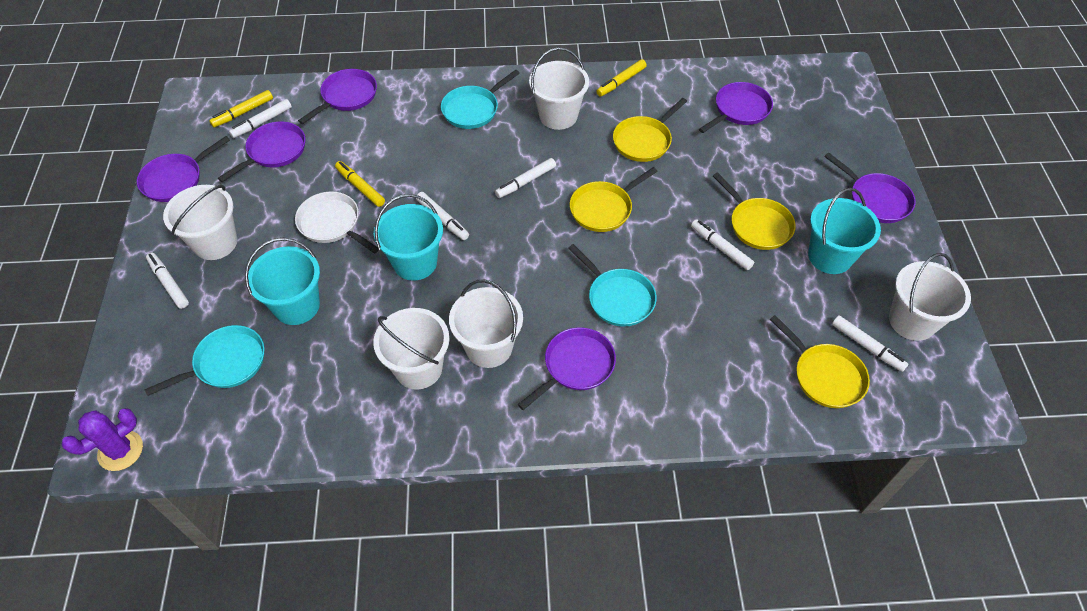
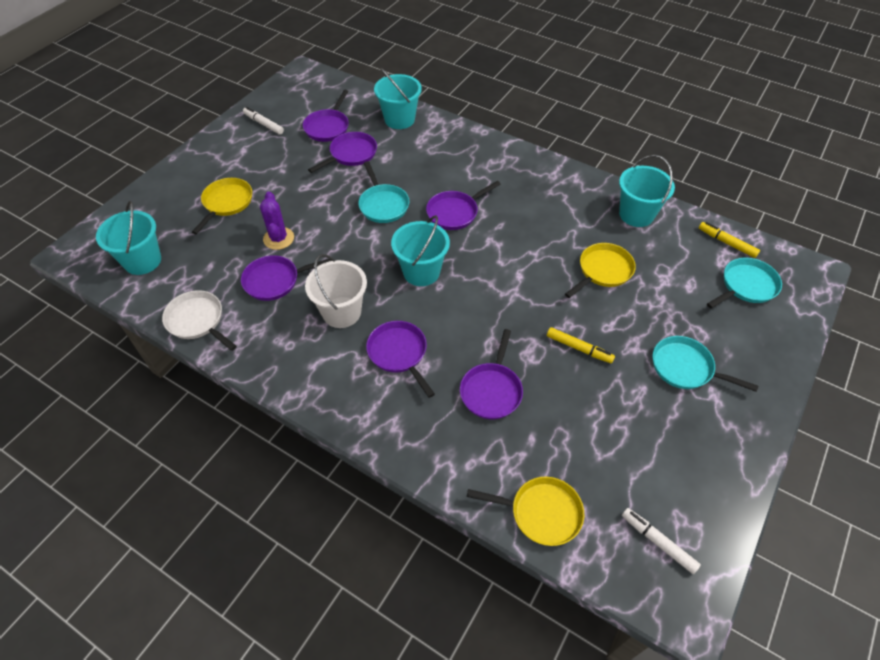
turquoise bucket: 3 -> 4
white bucket: 5 -> 1
white marker: 6 -> 2
yellow marker: 3 -> 2
yellow pan: 4 -> 3

